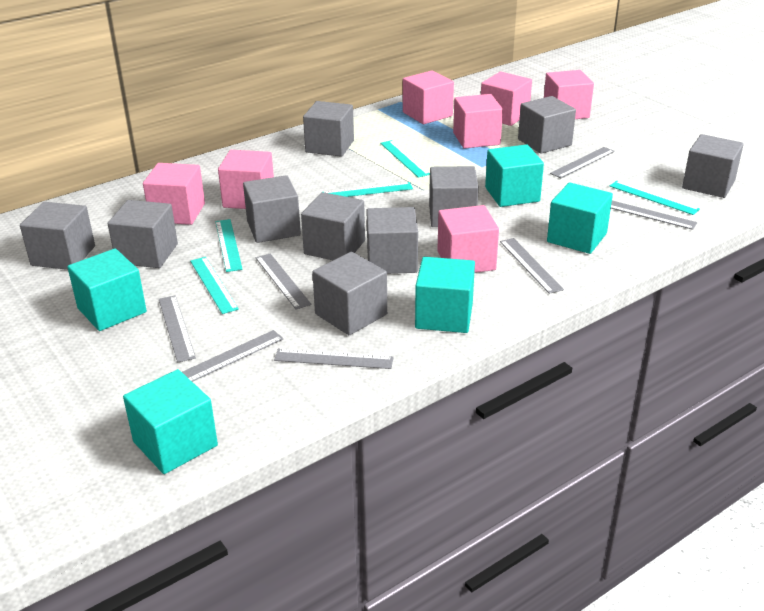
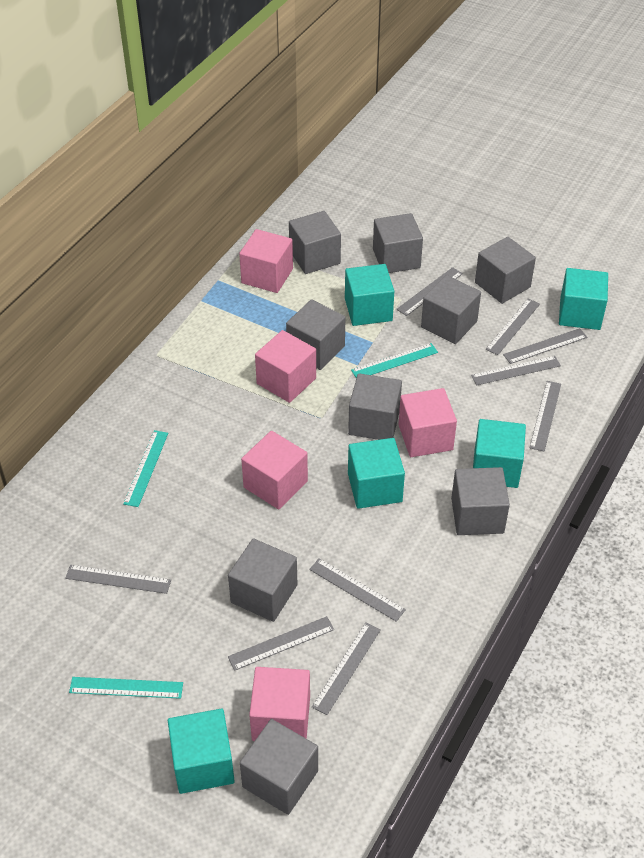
grey cube: 10 -> 9
grey ruler: 7 -> 9
pink cube: 7 -> 5
turquoise ruler: 5 -> 3

